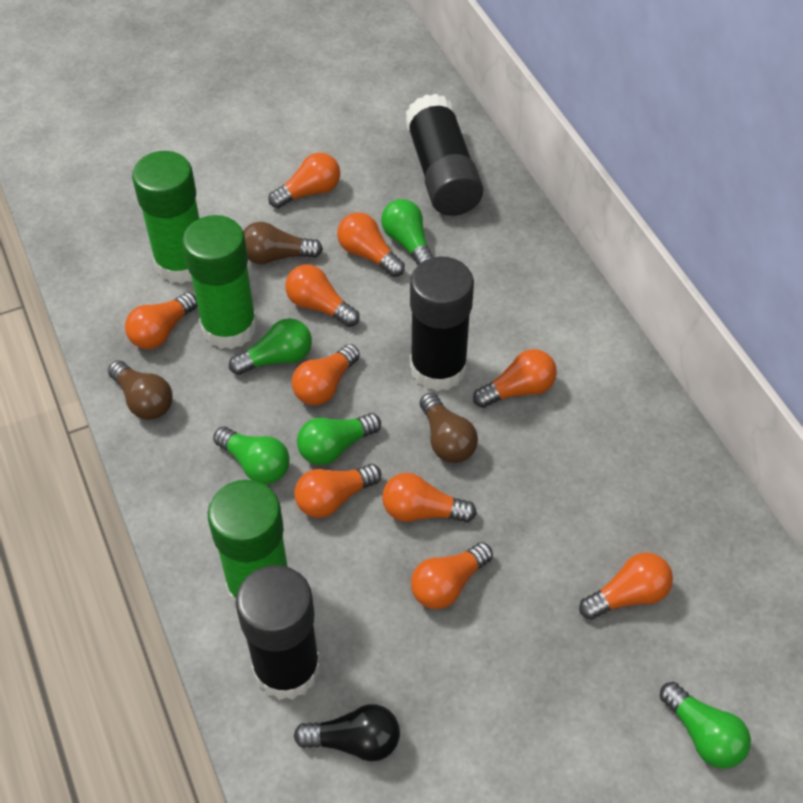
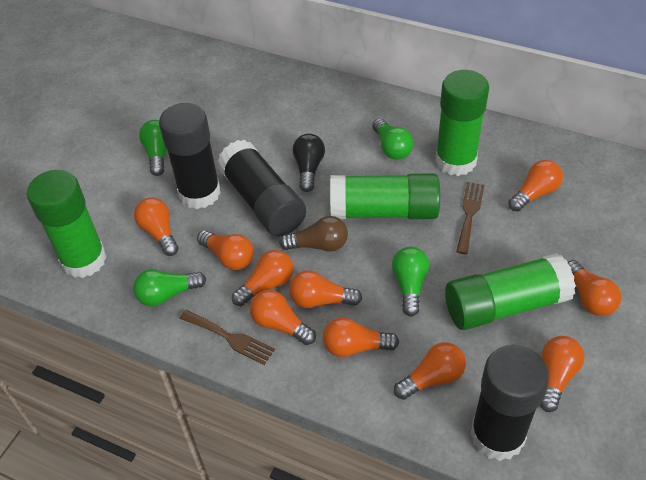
brown fork: 0 -> 2
brown light bulb: 3 -> 1
green glue stick: 3 -> 4
green light bulb: 5 -> 4

